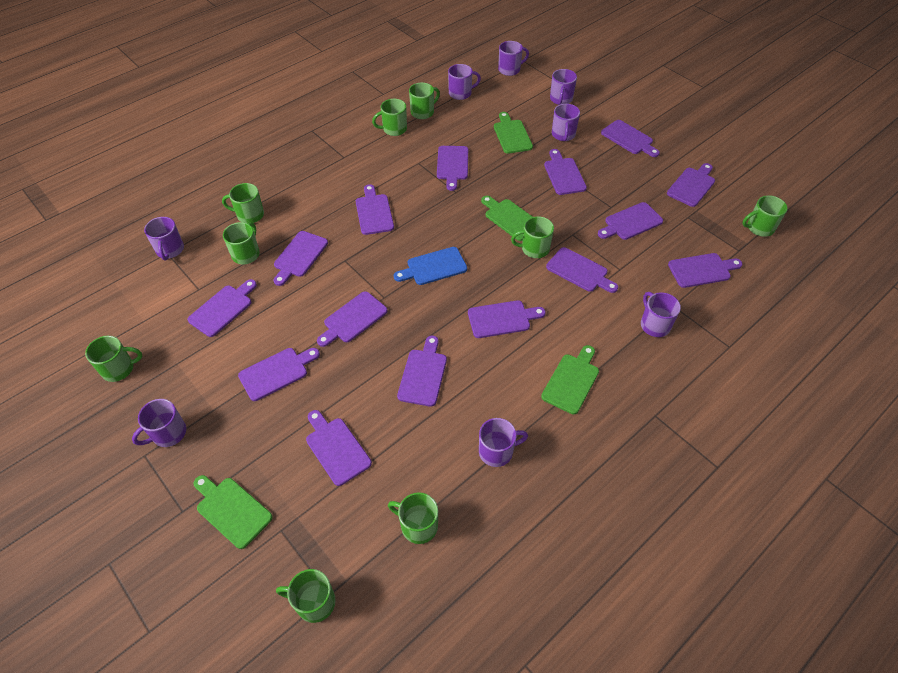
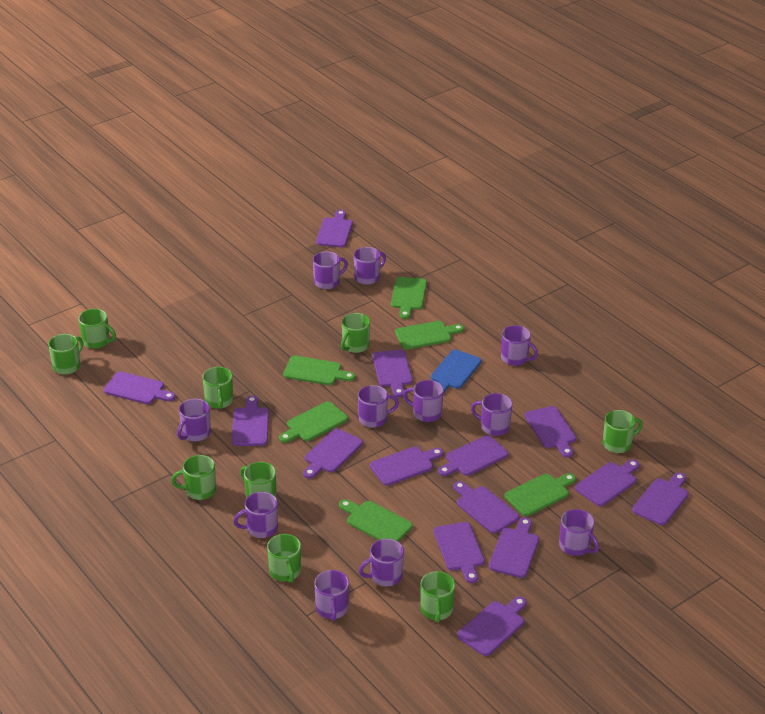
green cutting board: 4 -> 6
purple cutting board: 15 -> 14
purple mug: 8 -> 11

